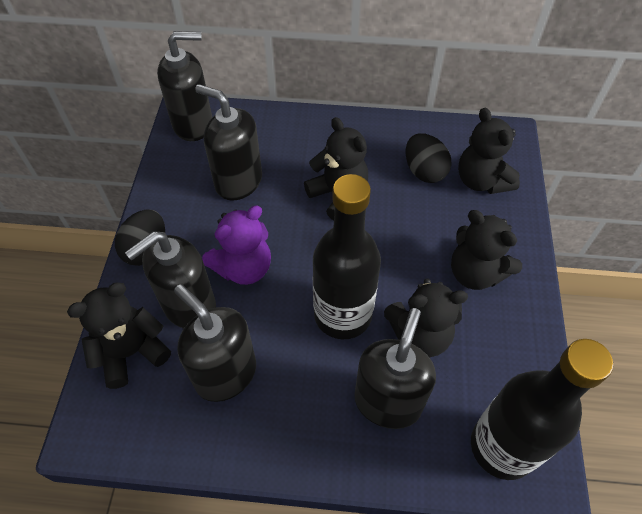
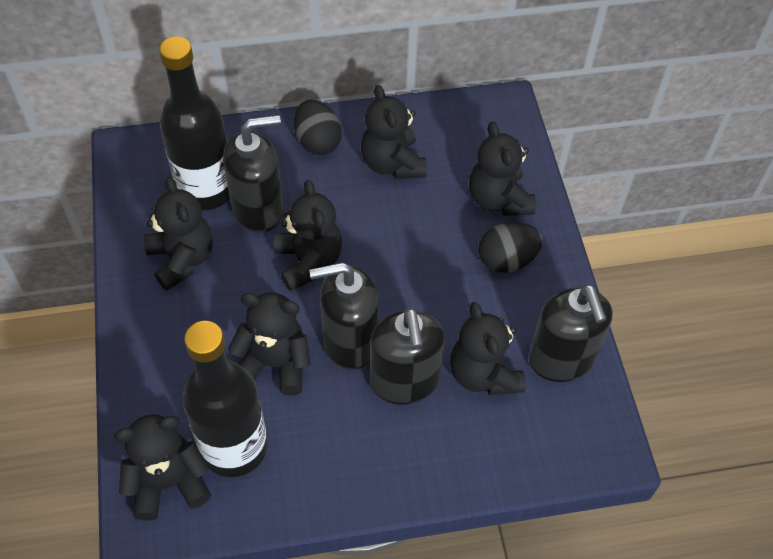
black soap dispenser: 5 -> 4
black teddy bear: 5 -> 7
purple teddy bear: 1 -> 0

